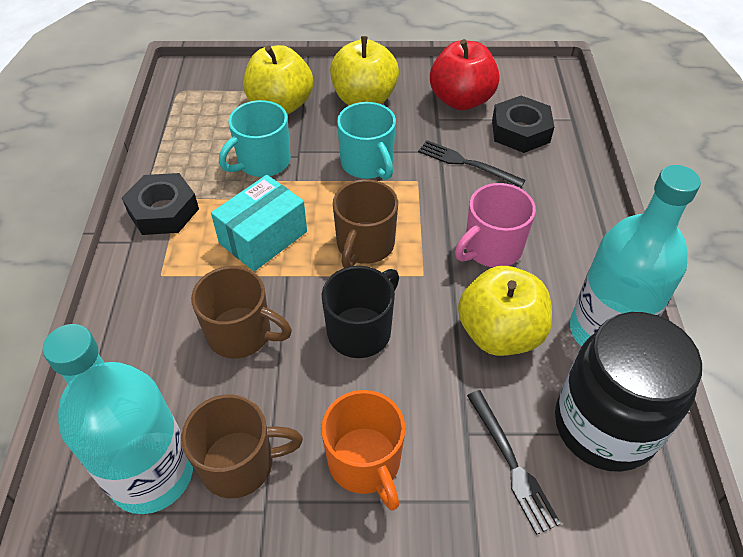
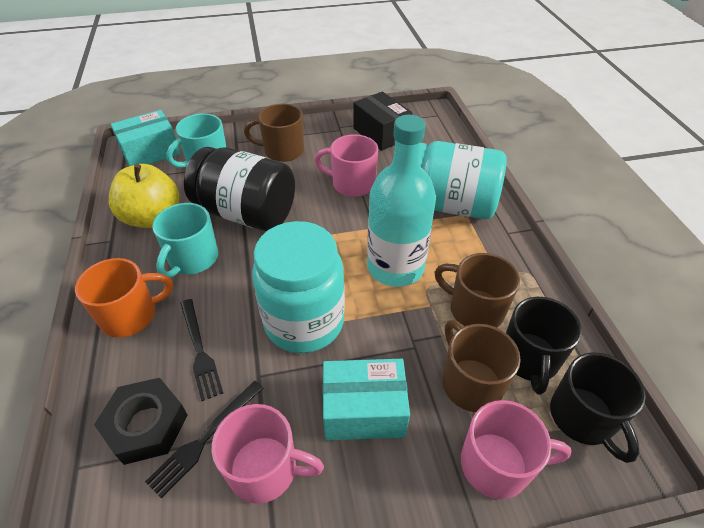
black box: 0 -> 1
black mug: 1 -> 2
black nut: 2 -> 1
pink mug: 1 -> 3
red apple: 1 -> 0
turquoise bottle: 2 -> 1
turquoise box: 1 -> 2
turquoise jar: 0 -> 2
yellow apple: 3 -> 1

